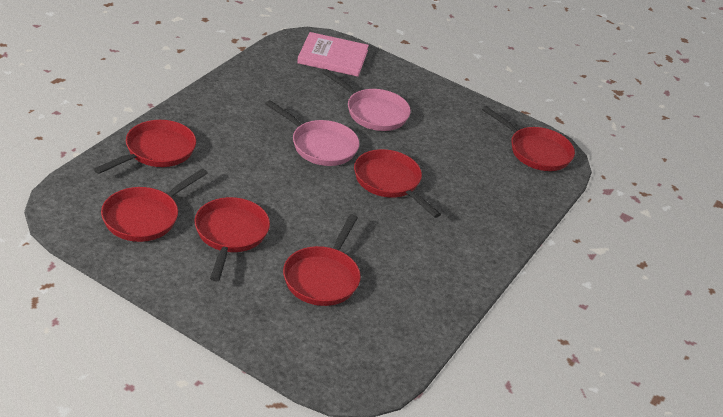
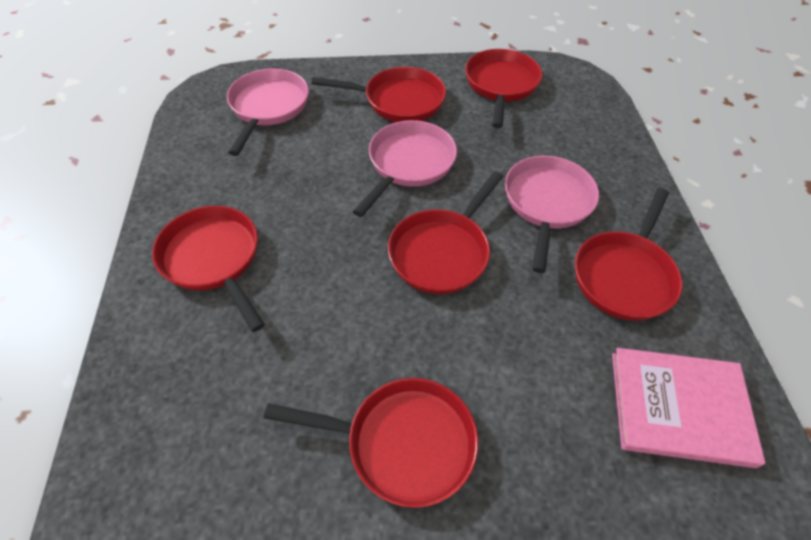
pink pan: 2 -> 3

